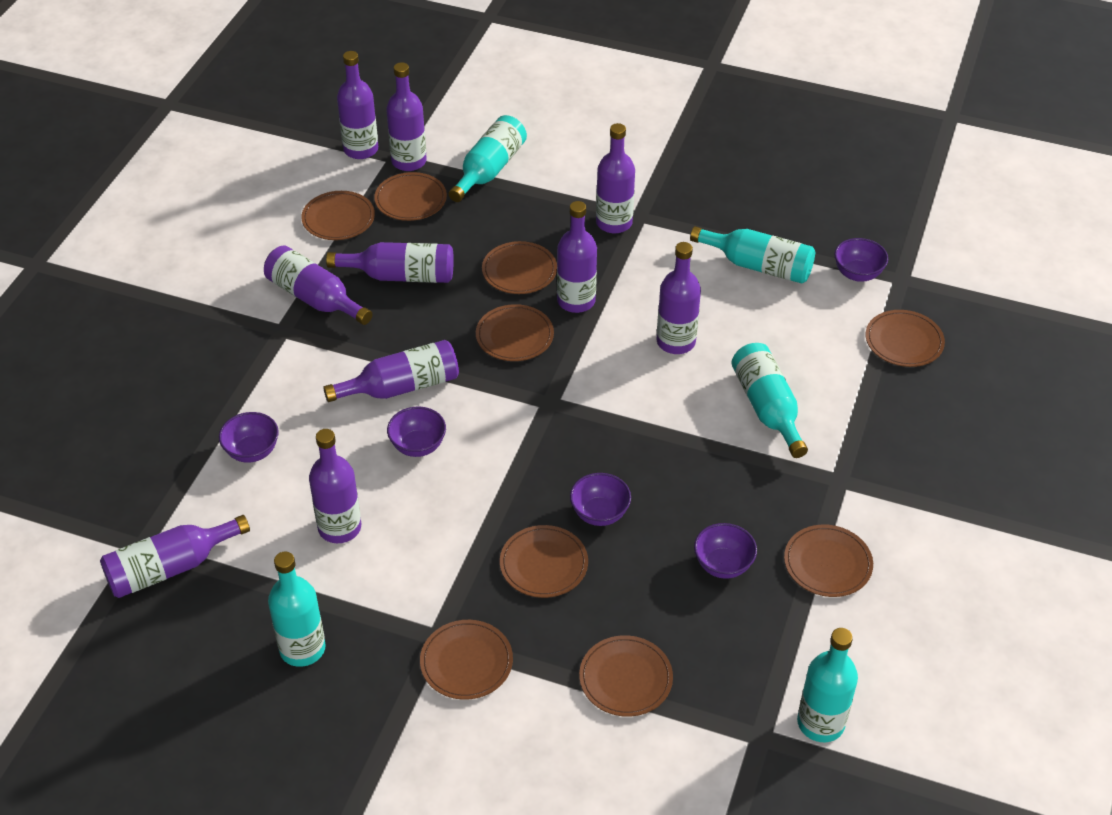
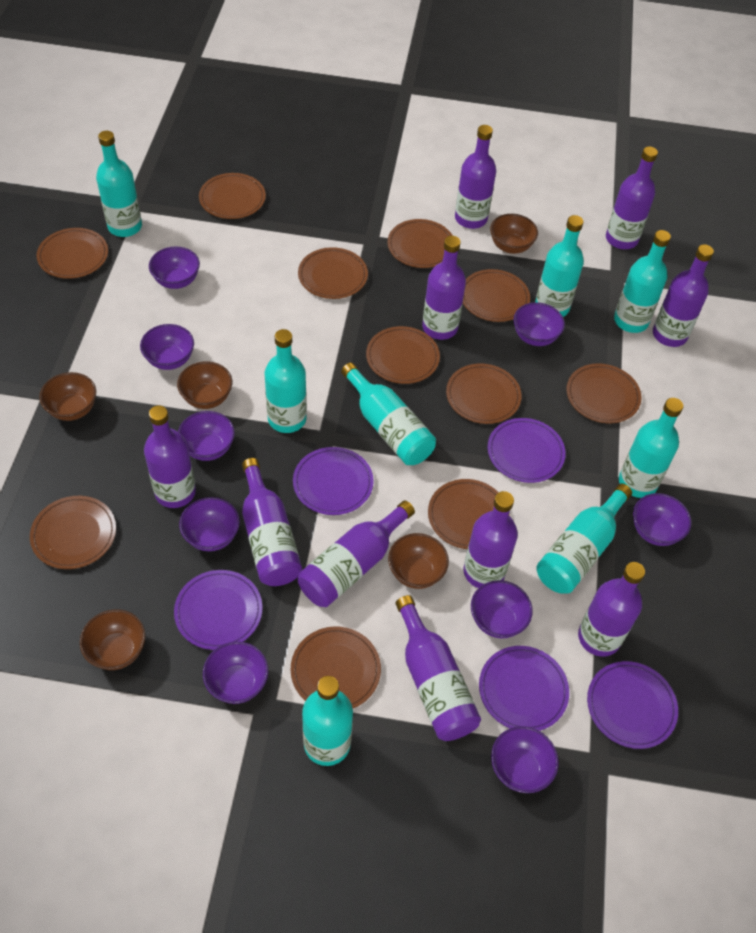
brown bowl: 0 -> 5
brown plate: 9 -> 11
purple bowl: 5 -> 9
purple plate: 0 -> 5
turquoise bottle: 5 -> 8

